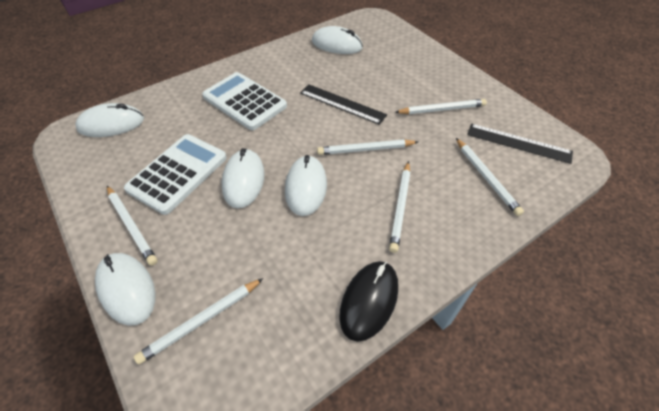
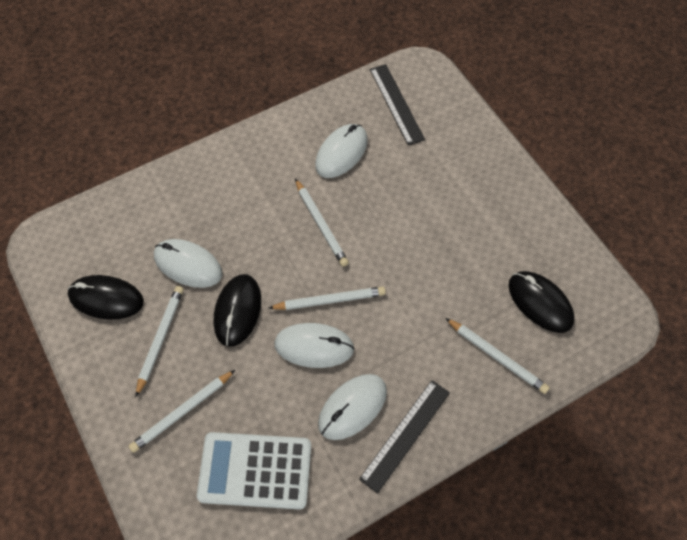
black mouse: 1 -> 3
white calculator: 2 -> 1
white mouse: 5 -> 4
white pencil: 6 -> 5

